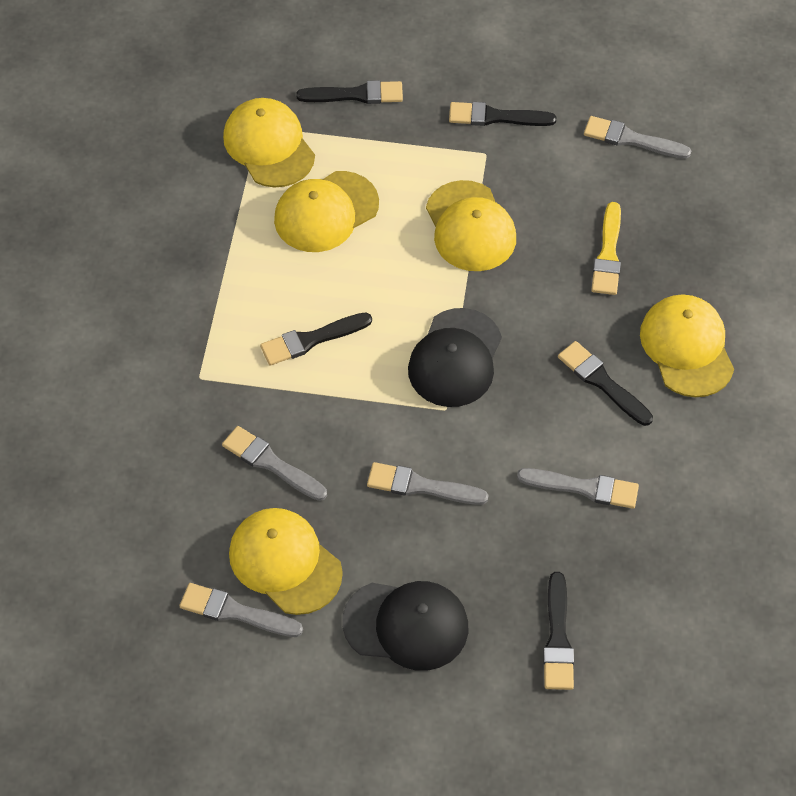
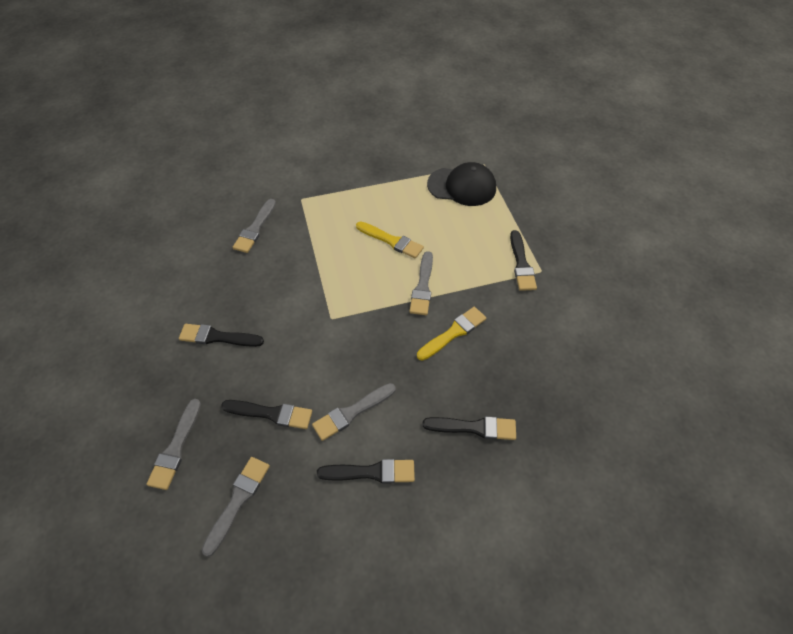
black cap: 2 -> 1
yellow brush: 1 -> 2
yellow cap: 5 -> 0

